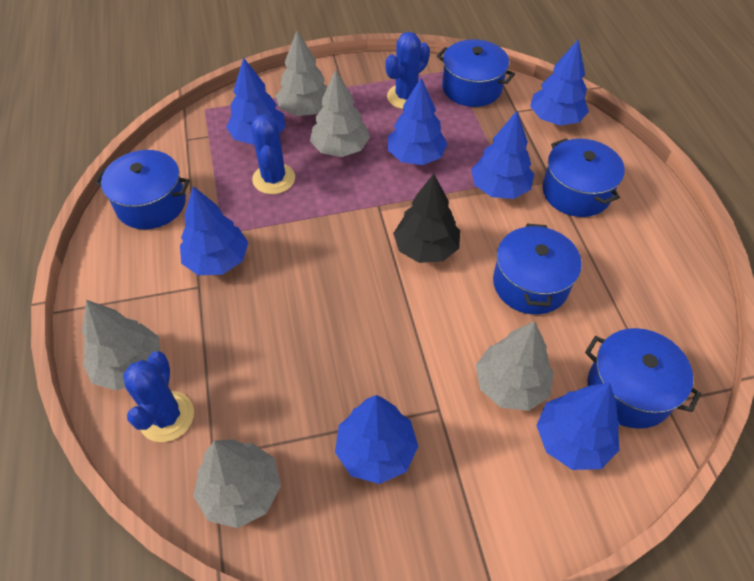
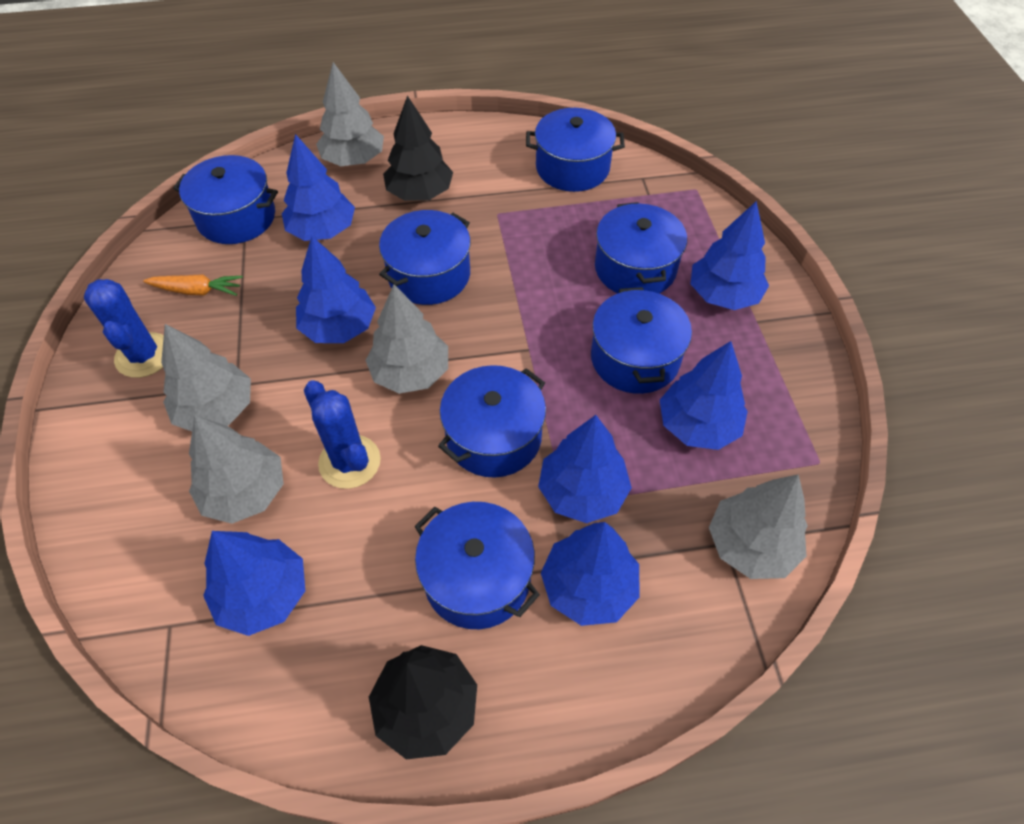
black tree: 1 -> 2
blue cactus: 3 -> 2
blue pot: 5 -> 7
orange carrot: 0 -> 1

